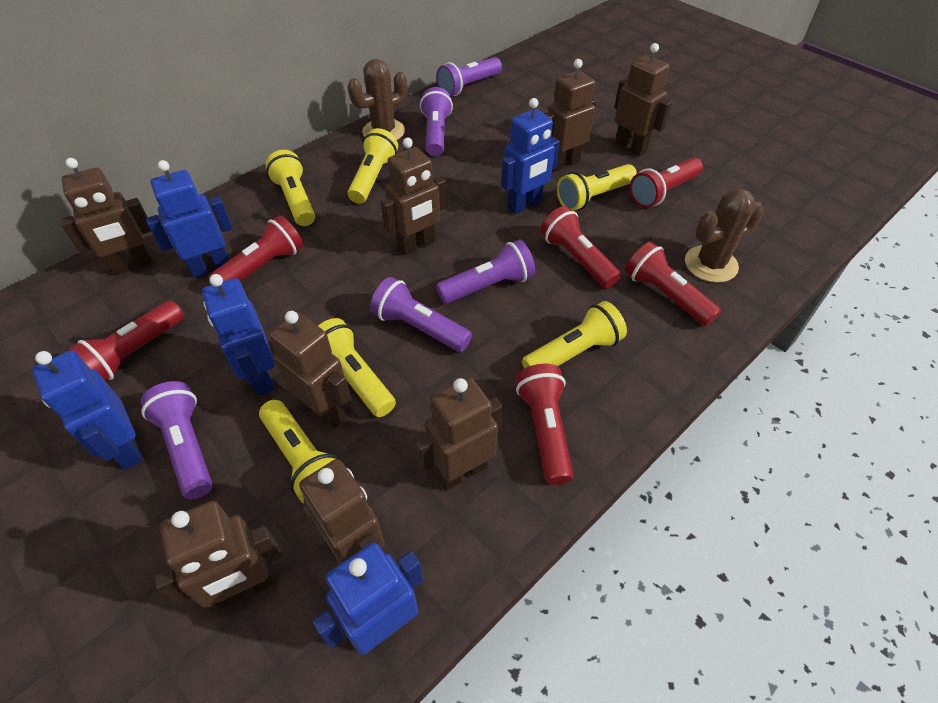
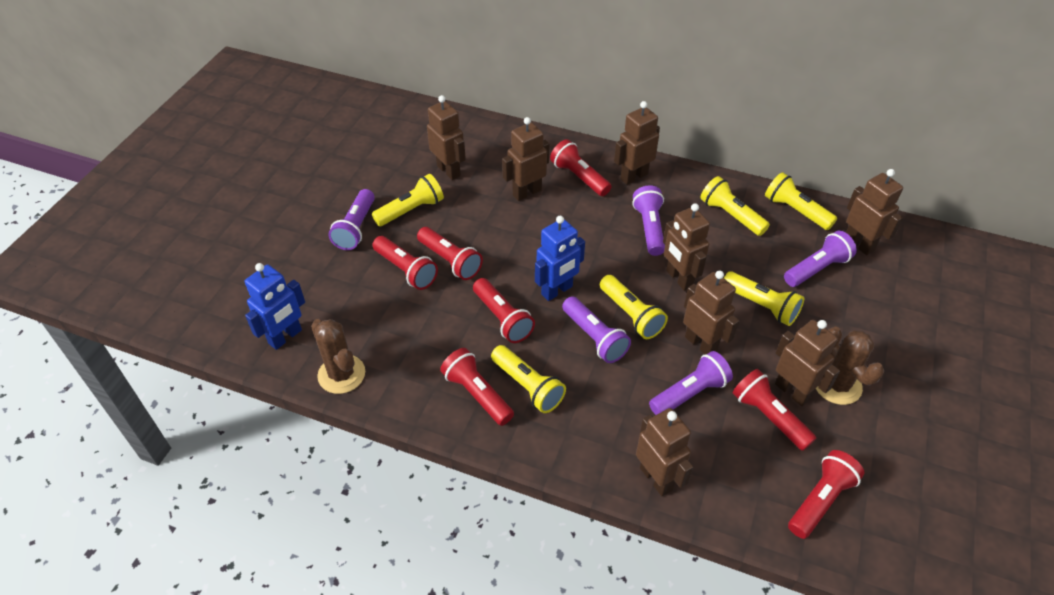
blue robot: 5 -> 2
red flashlight: 6 -> 7

